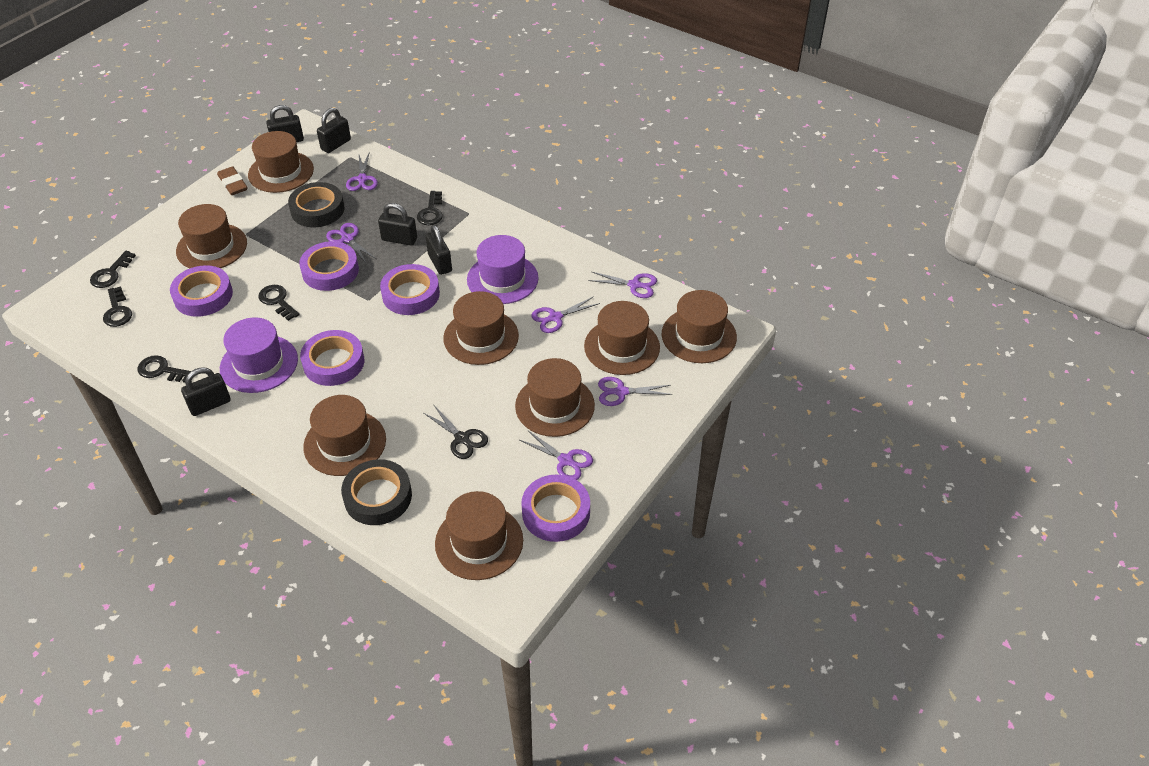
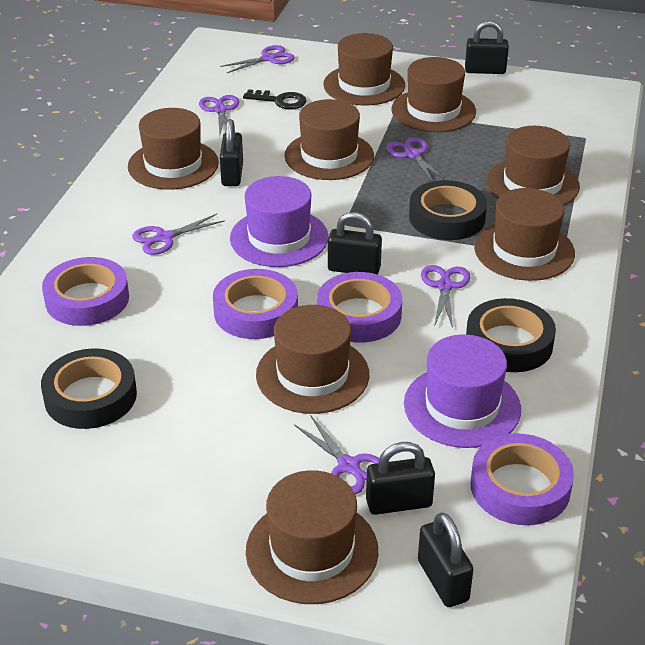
black key: 5 -> 1
black scissors: 1 -> 0
black tape: 2 -> 3
brown eraser: 1 -> 0
purple tape: 5 -> 4

